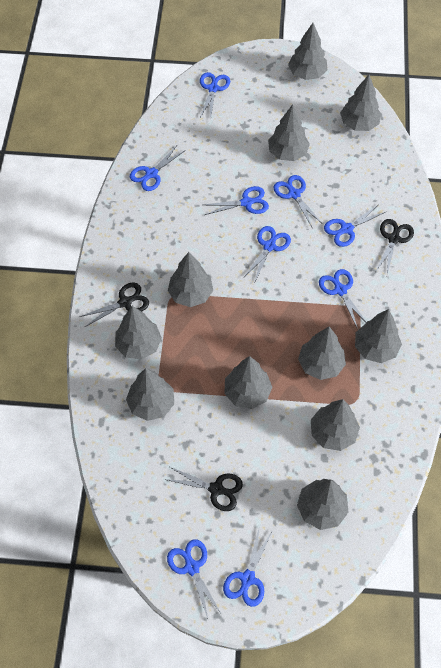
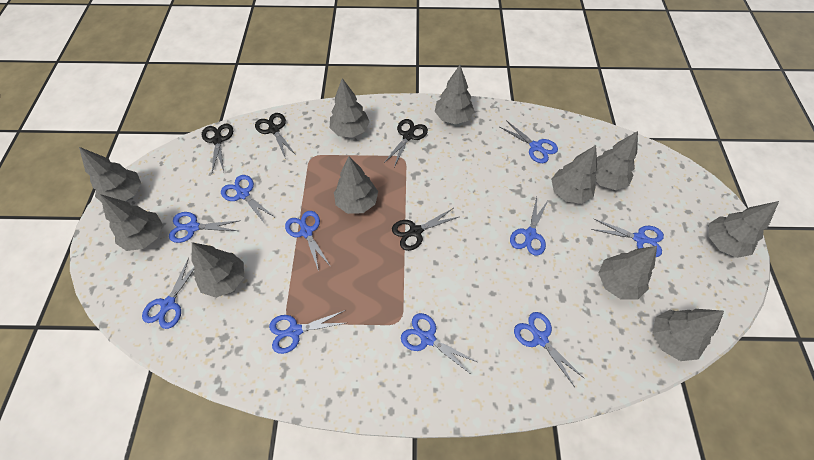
black scissors: 3 -> 4
blue scissors: 9 -> 10

